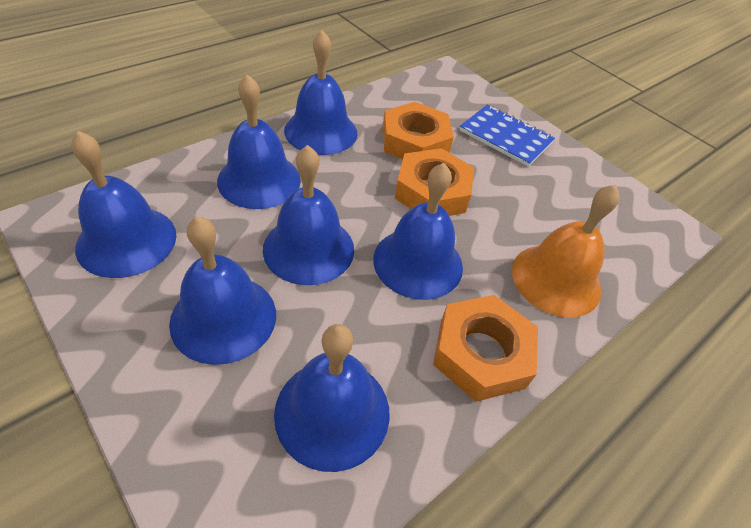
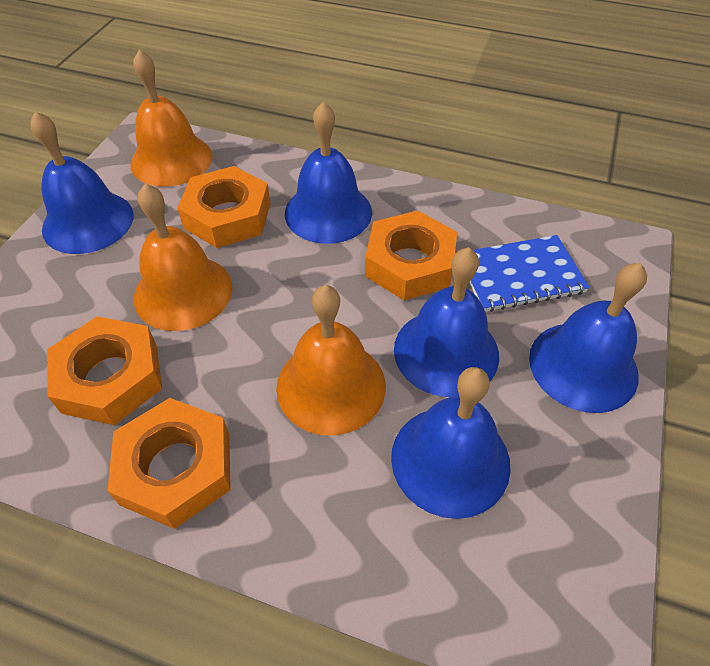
blue bell: 7 -> 5
orange bell: 1 -> 3
orange nut: 3 -> 4

